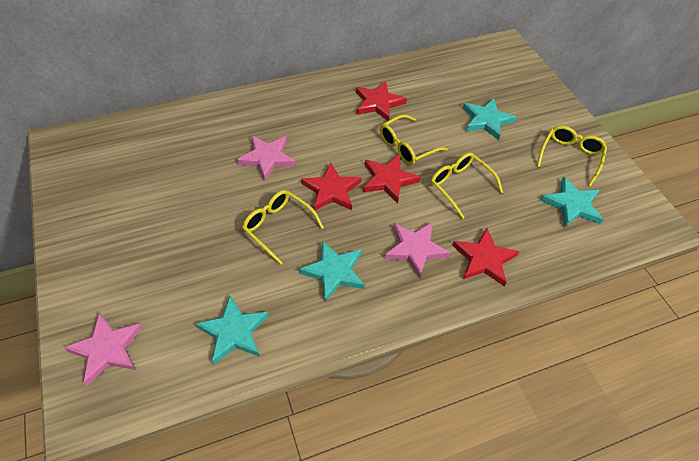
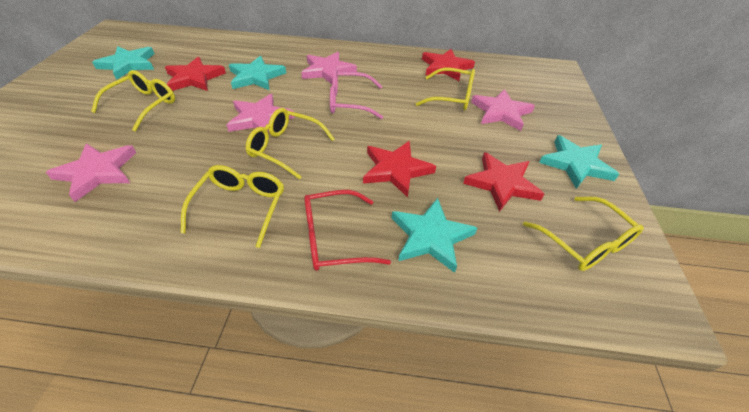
pink glasses: 0 -> 1
pink star: 3 -> 4
red glasses: 0 -> 1
yellow glasses: 4 -> 5

